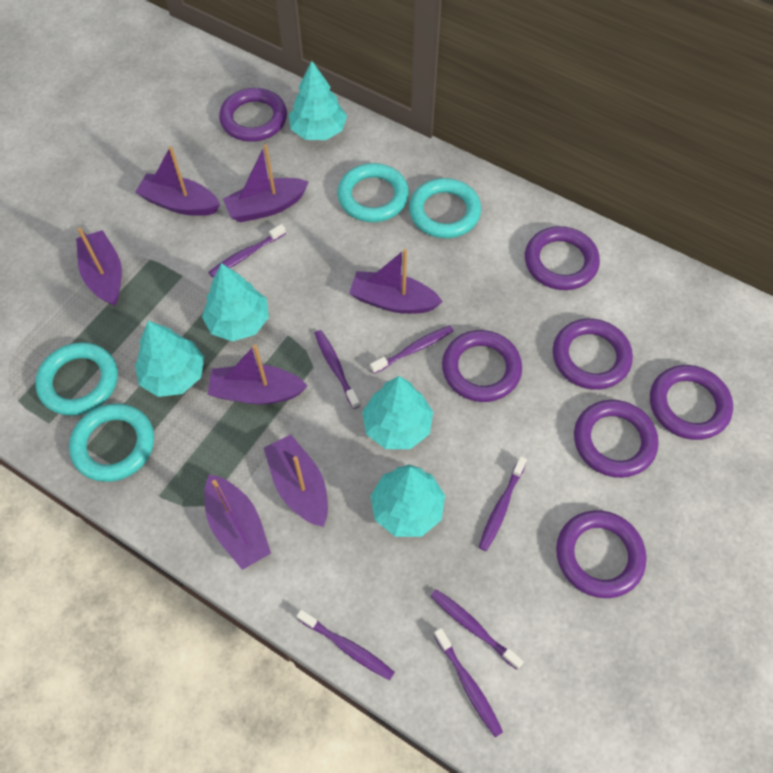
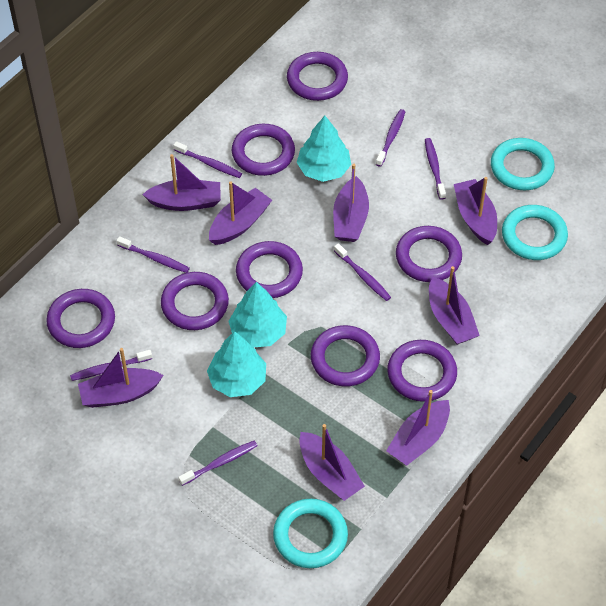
purple boat: 7 -> 8
purple ring: 7 -> 8
turquoise ring: 4 -> 3
turquoise tree: 5 -> 3

